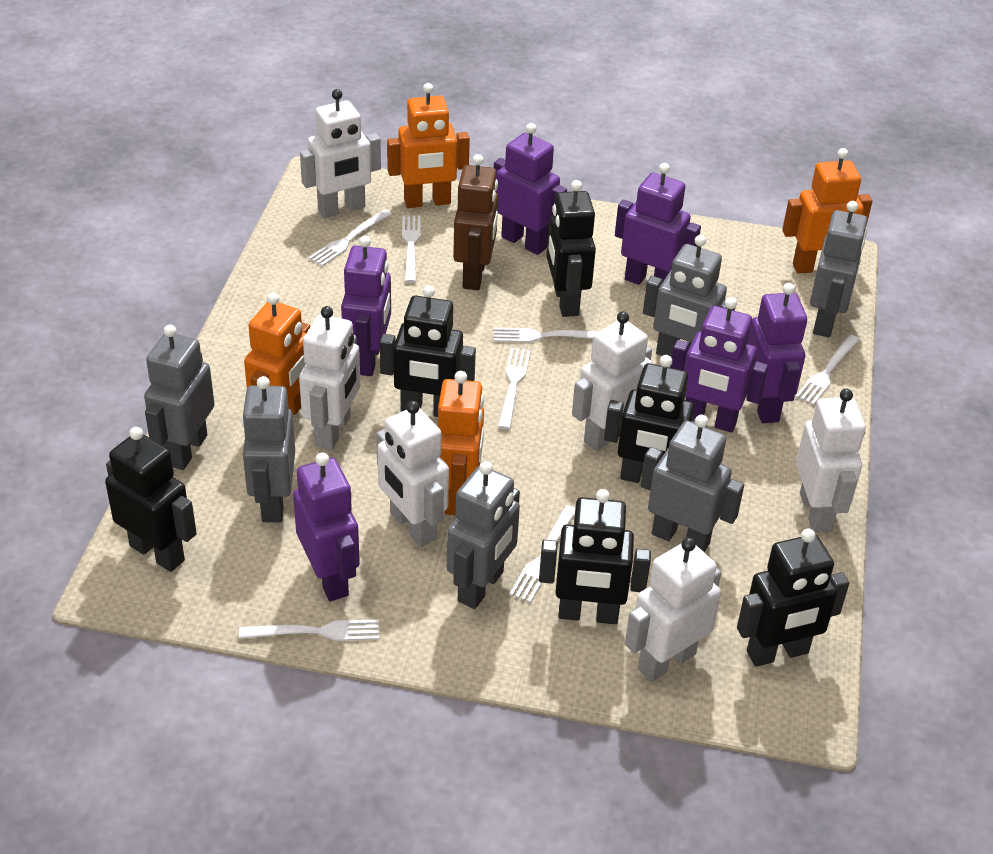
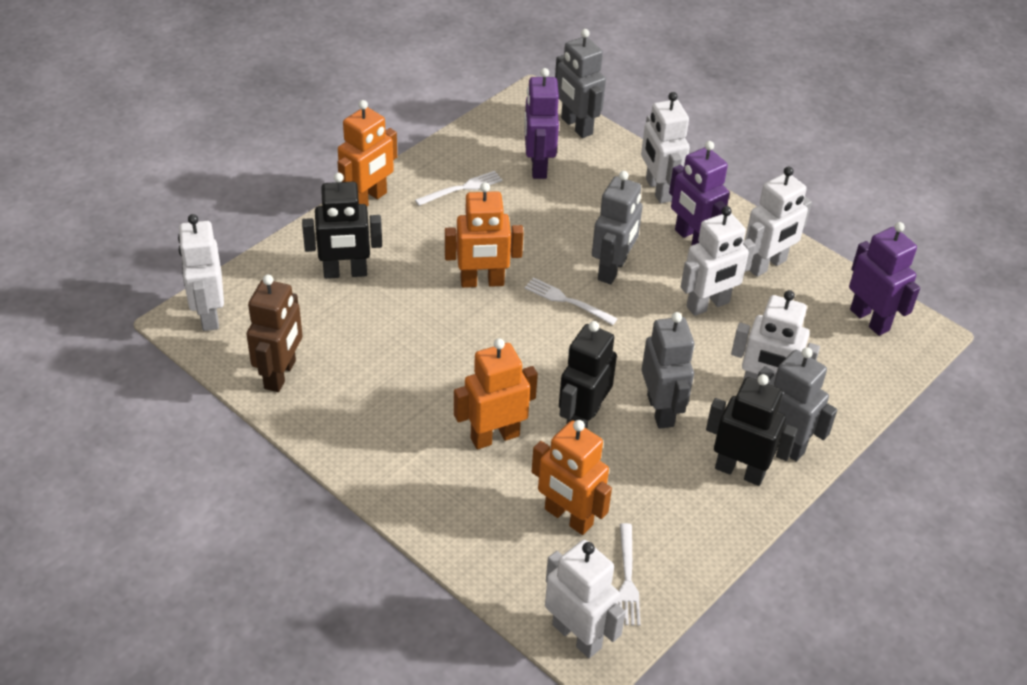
black robot: 6 -> 3
grey robot: 6 -> 4
purple robot: 6 -> 3
white fork: 7 -> 3

